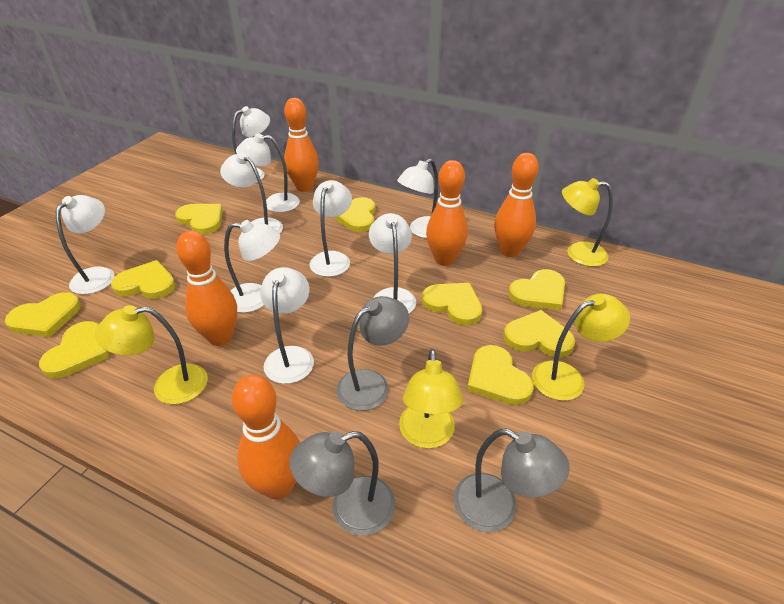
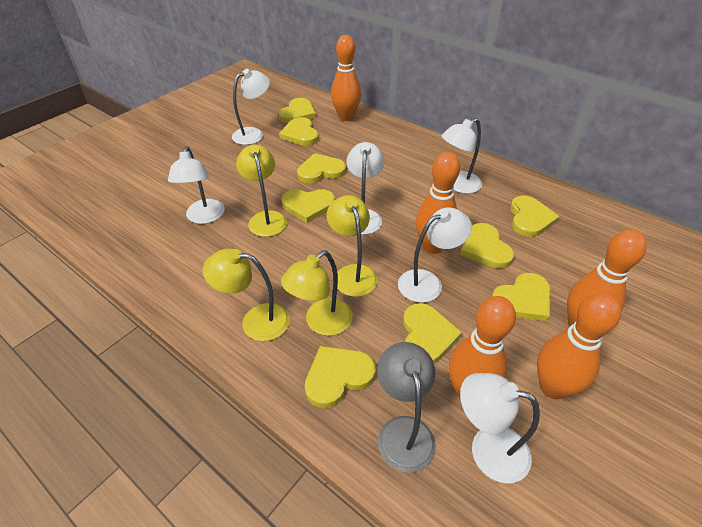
grey lamp: 3 -> 1
white lamp: 9 -> 6

